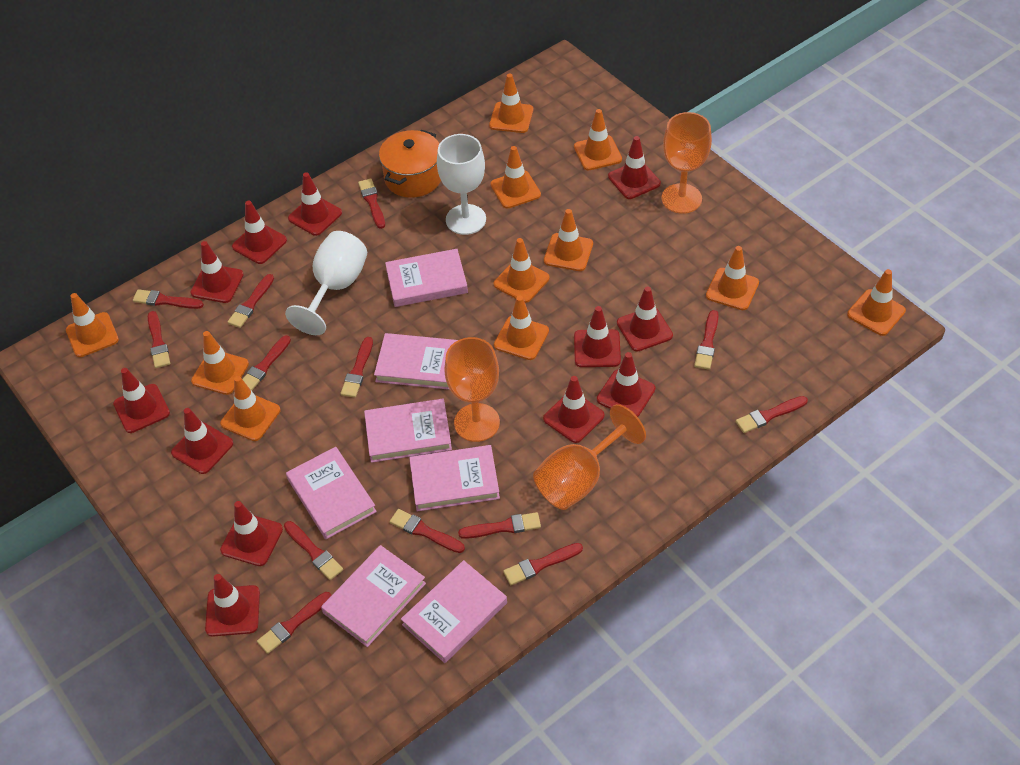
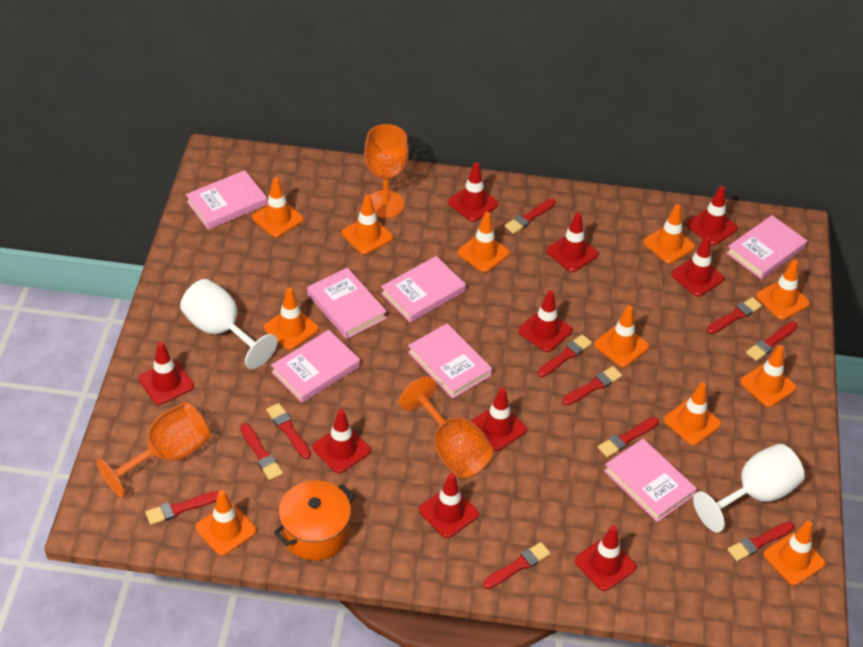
red brush: 13 -> 11
red traffic cone: 12 -> 10

